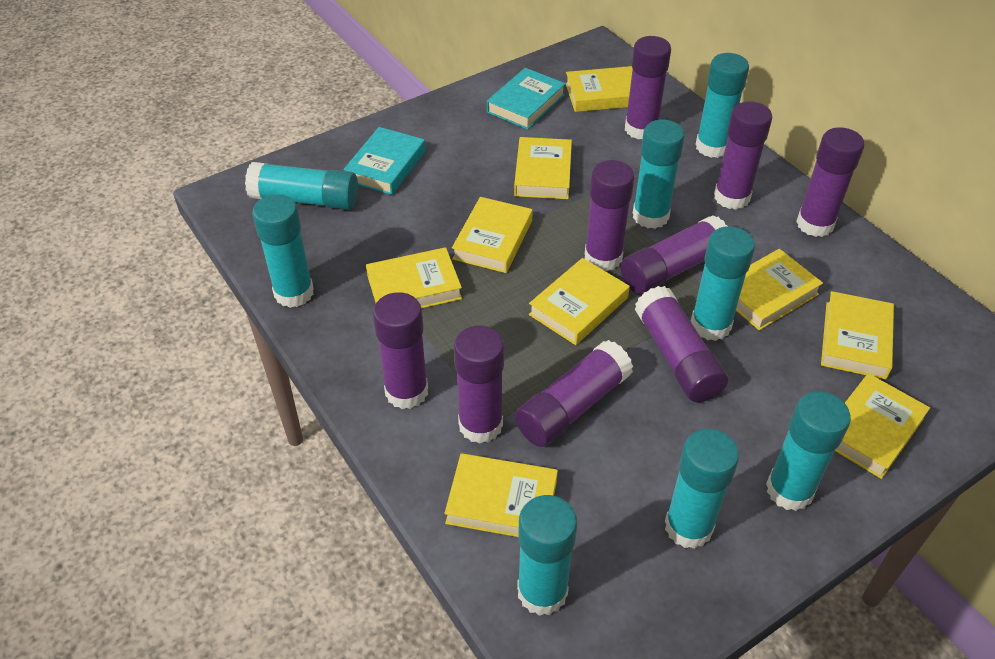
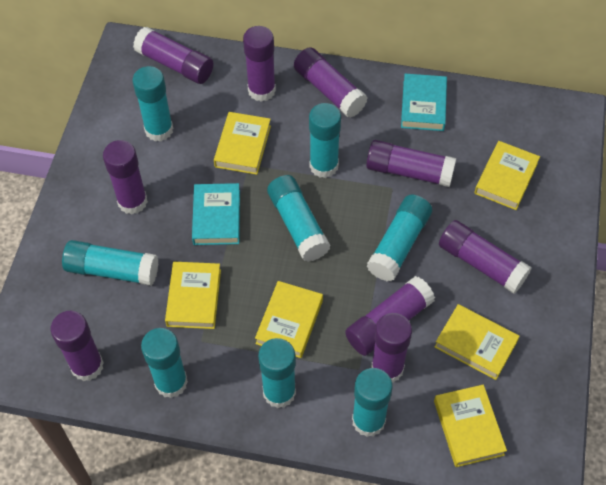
yellow book: 9 -> 6

